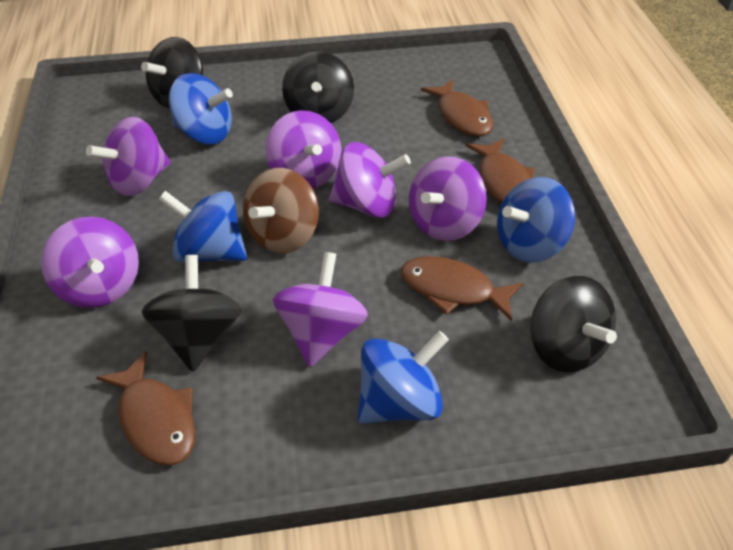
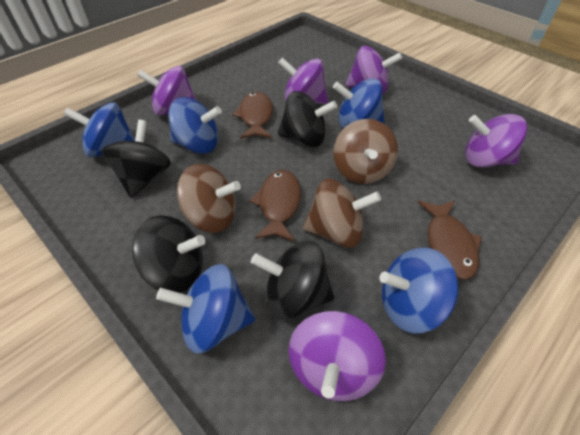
blue spinning top: 4 -> 5
brown fish: 4 -> 3
brown spinning top: 1 -> 3
purple spinning top: 6 -> 5

